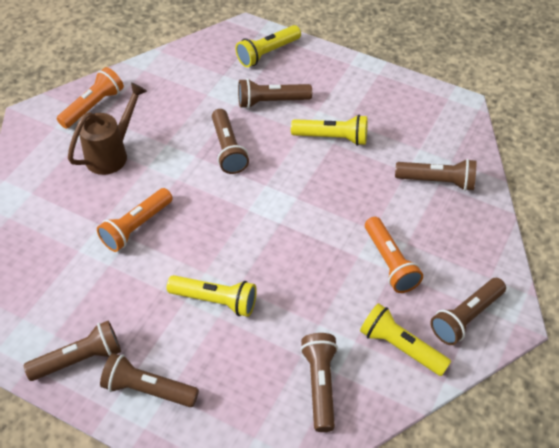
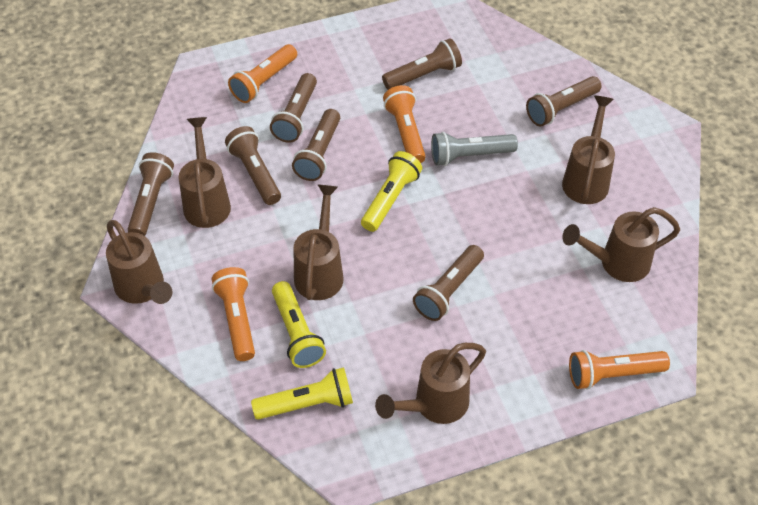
brown watering can: 1 -> 6
grey flashlight: 0 -> 1
orange flashlight: 3 -> 4
yellow flashlight: 4 -> 3

